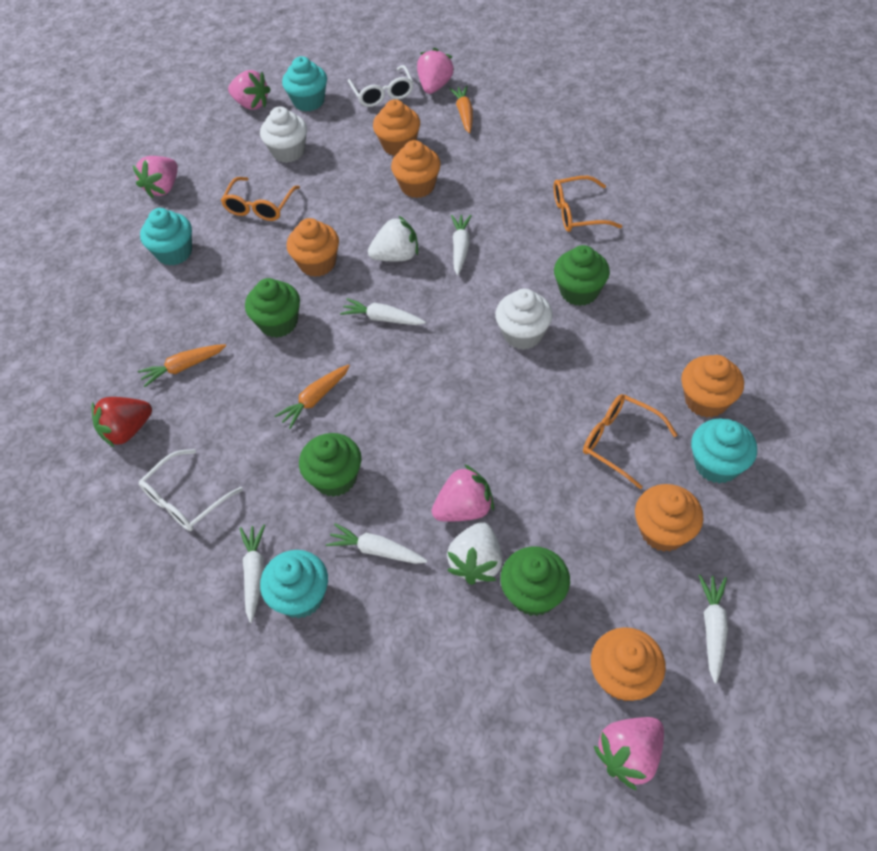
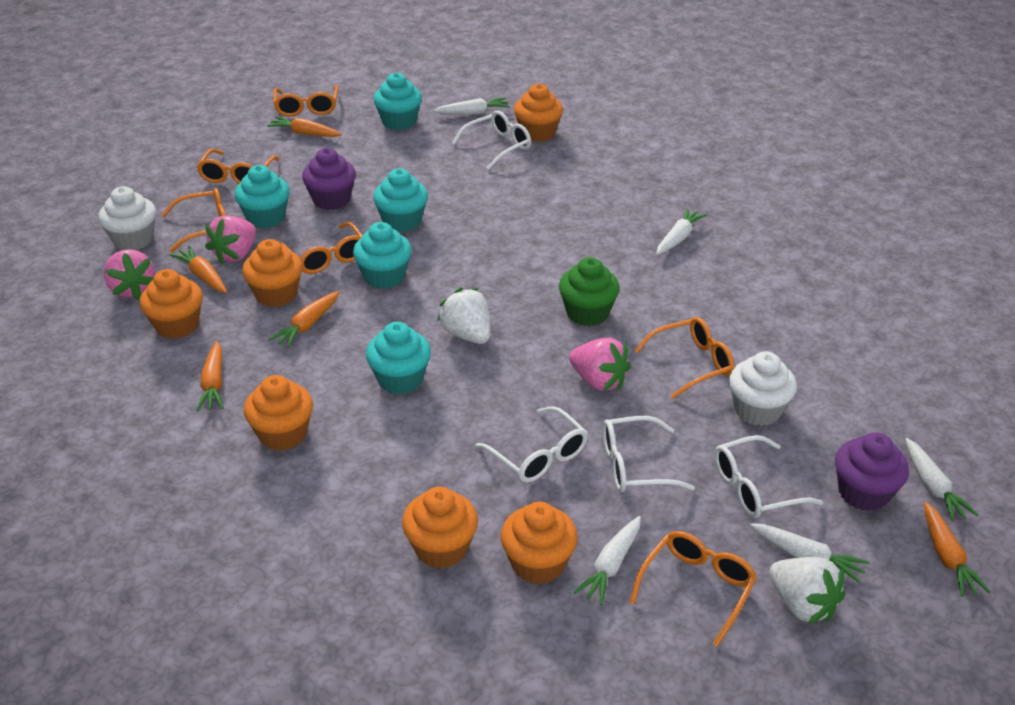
green cupcake: 4 -> 1
orange carrot: 3 -> 5
orange glasses: 3 -> 6
pink strawberry: 5 -> 3
purple cupcake: 0 -> 2
red strawberry: 1 -> 0
turquoise cupcake: 4 -> 5
white glasses: 2 -> 4

